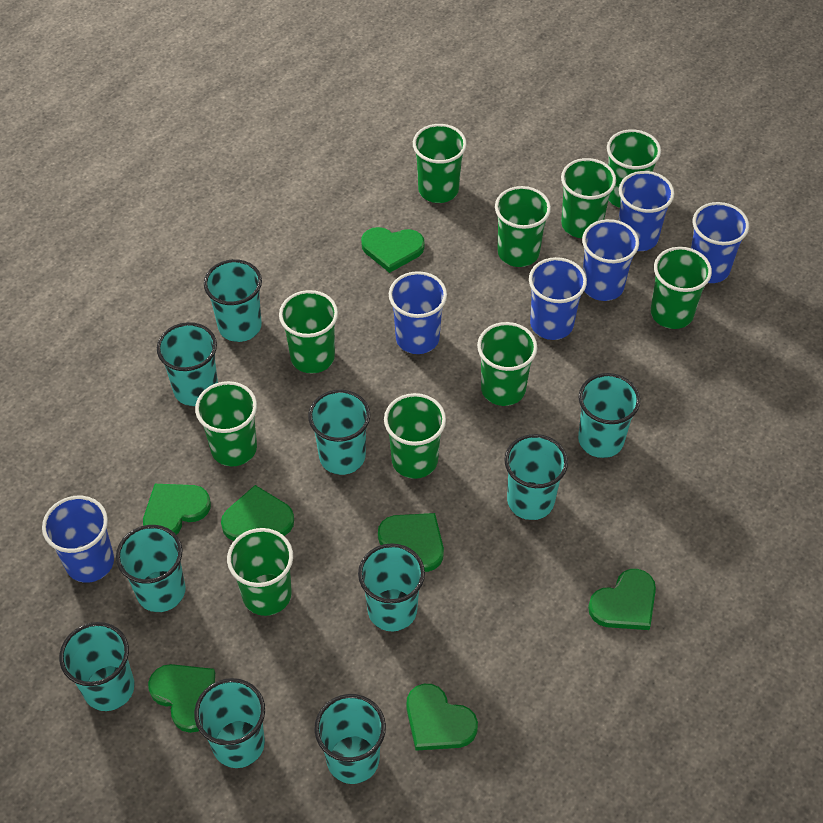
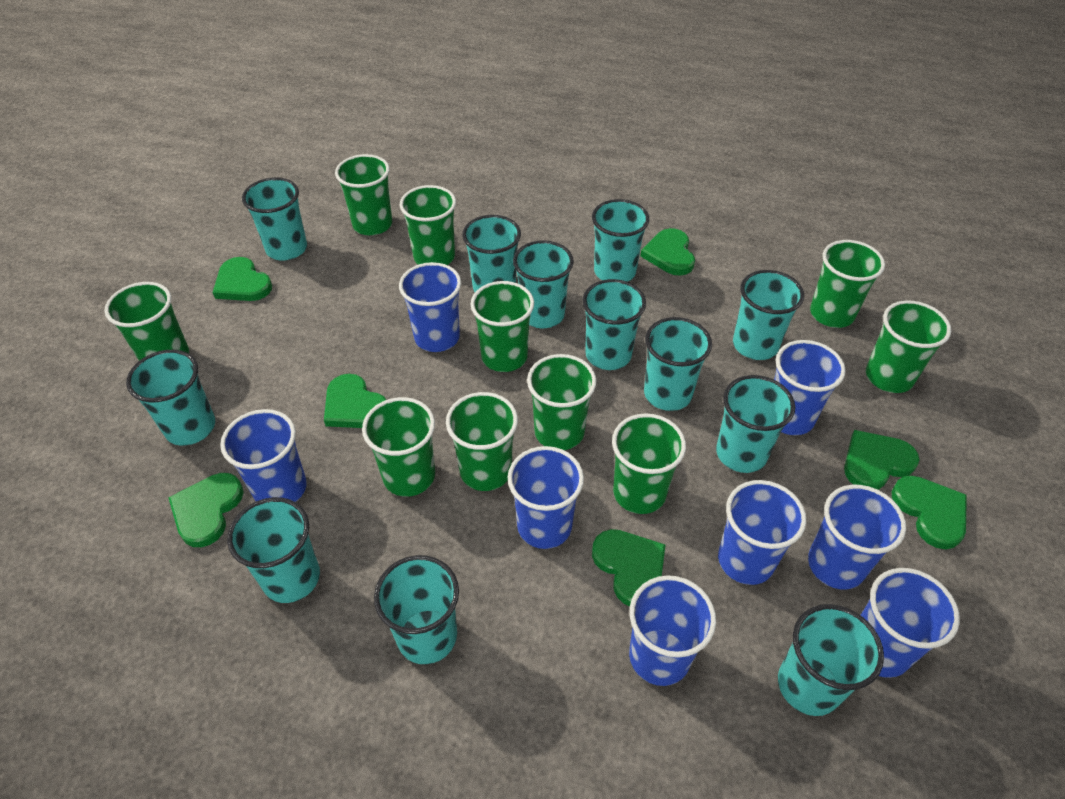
blue cup: 6 -> 8
turquoise cup: 10 -> 12

